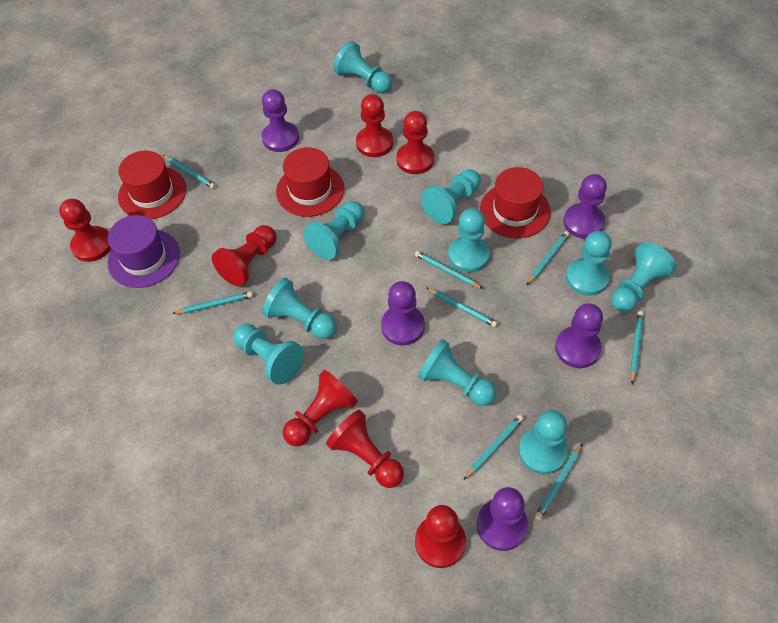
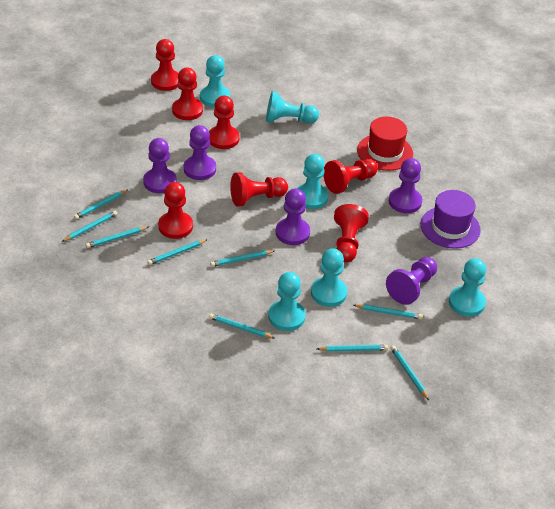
red hat: 3 -> 1
turquoise pawn: 10 -> 6
turquoise pencil: 8 -> 9

